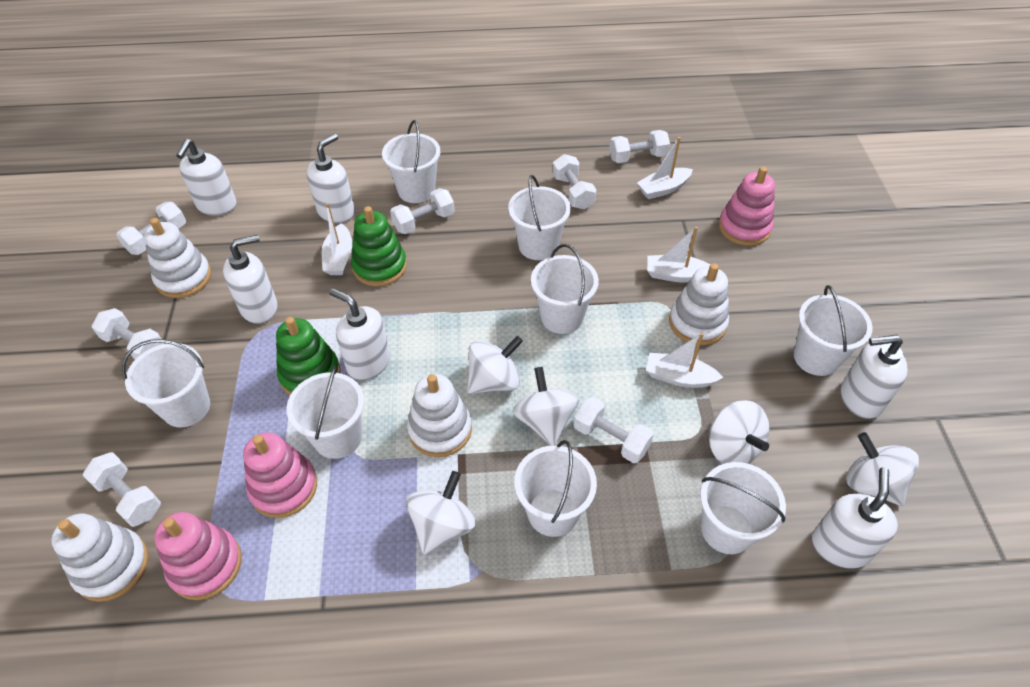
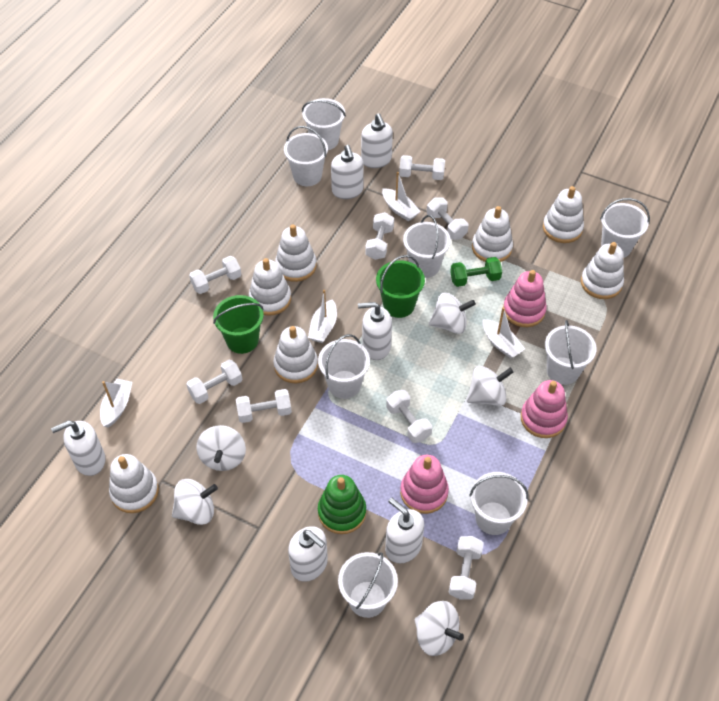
green bucket: 0 -> 2
green dumbbell: 0 -> 1
green stacking toy: 2 -> 1
white dumbbell: 7 -> 8
white stacking toy: 4 -> 7

